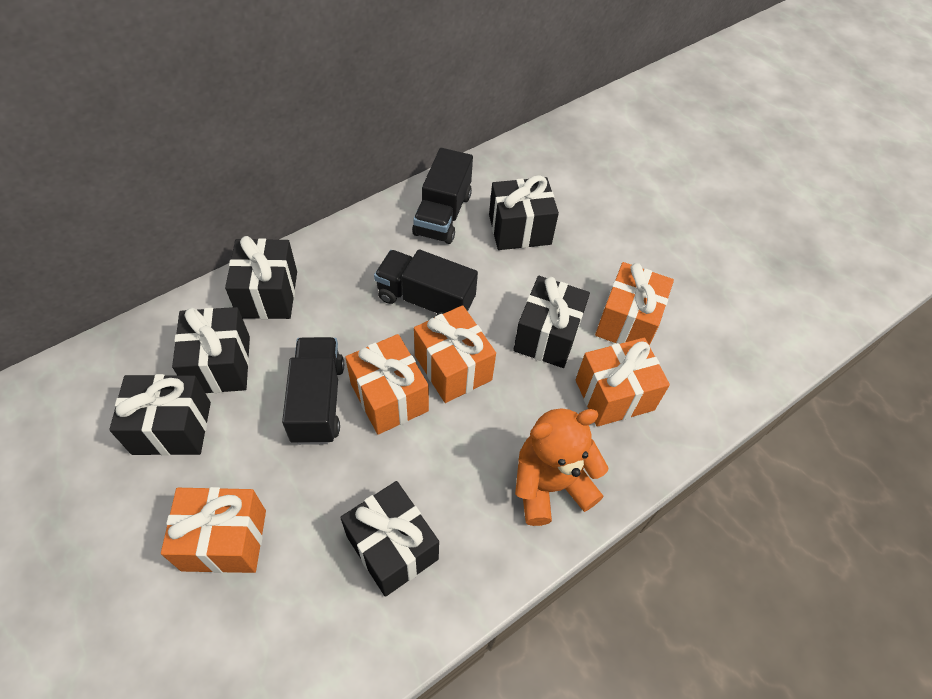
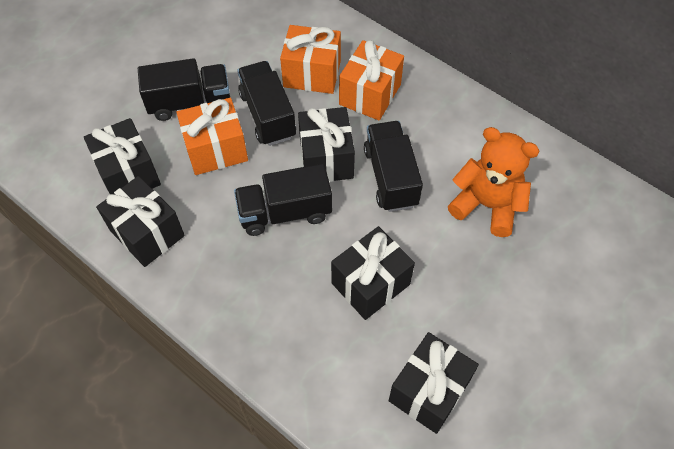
black gift: 6 -> 5
black truck: 3 -> 4
orange gift: 5 -> 3

